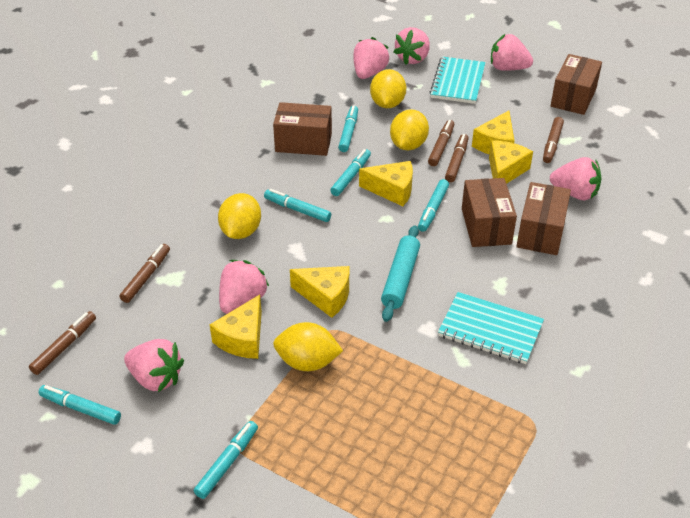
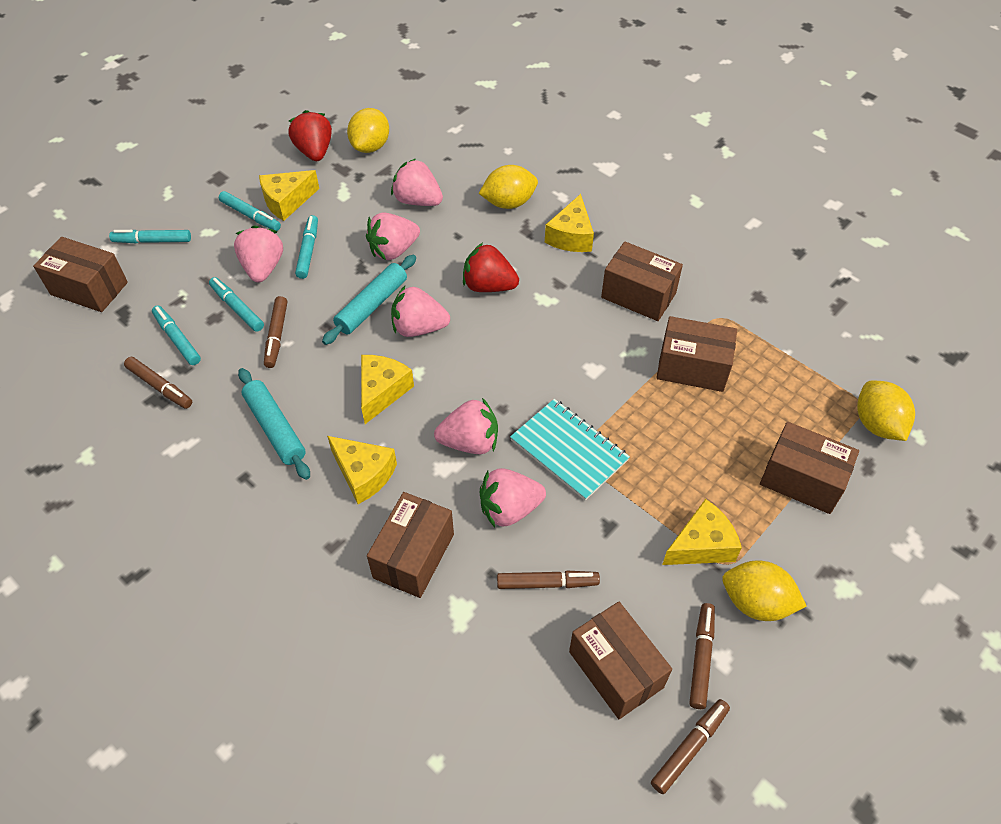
brown box: 4 -> 6
red strawberry: 0 -> 2
turquoise marker: 6 -> 5
turquoise notebook: 2 -> 1
turquoise rolling pin: 1 -> 2

